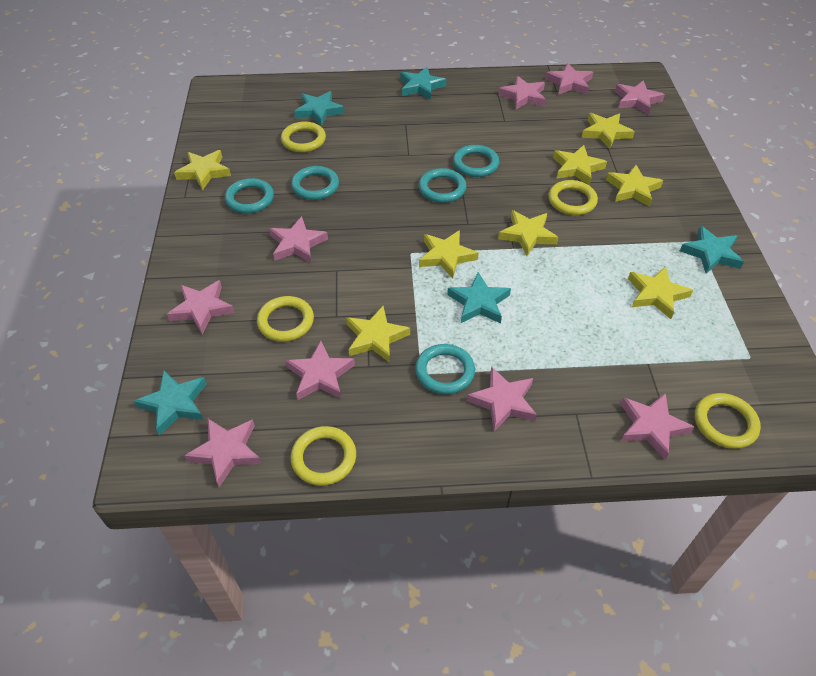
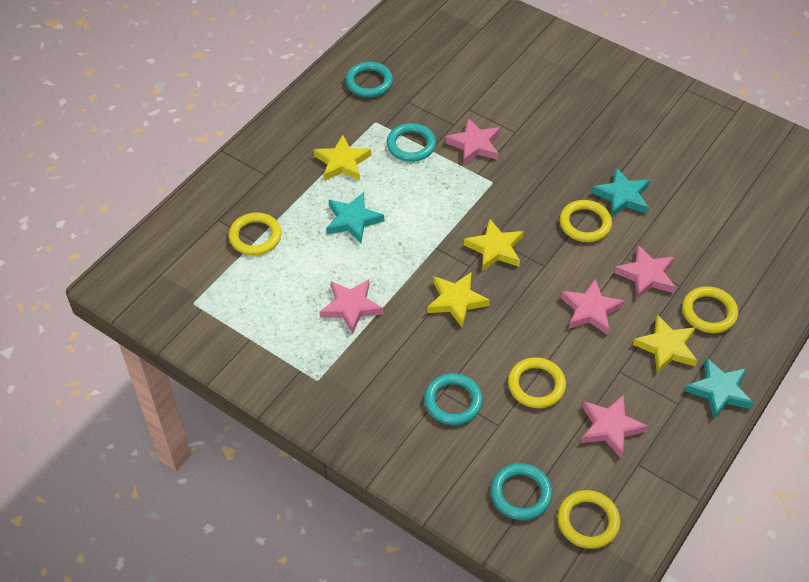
pink star: 9 -> 5
turquoise ring: 5 -> 4
turquoise star: 5 -> 3
yellow star: 8 -> 4

